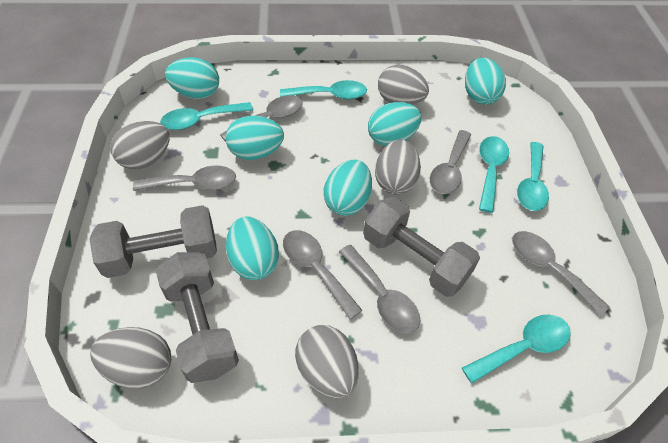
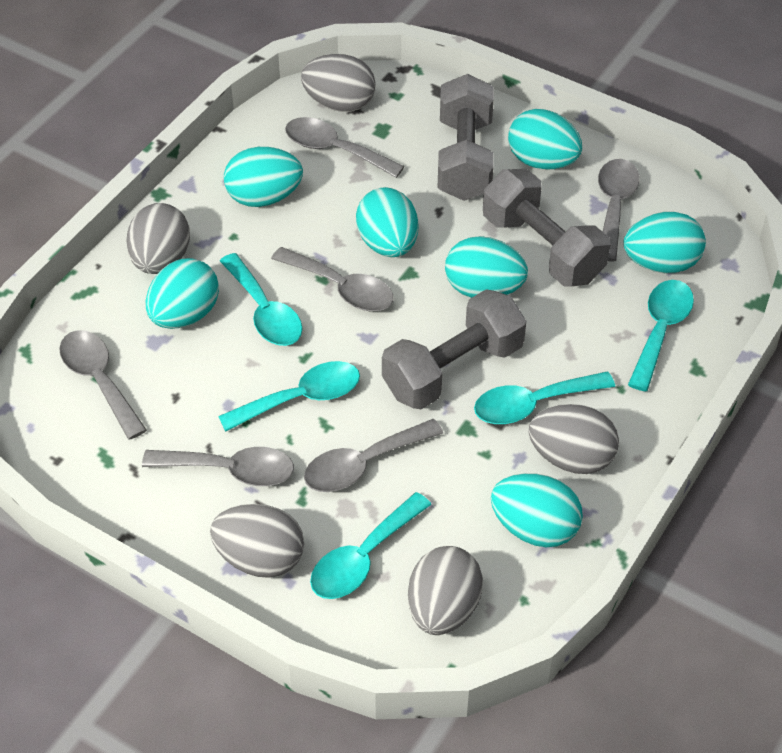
turquoise egg: 6 -> 7

